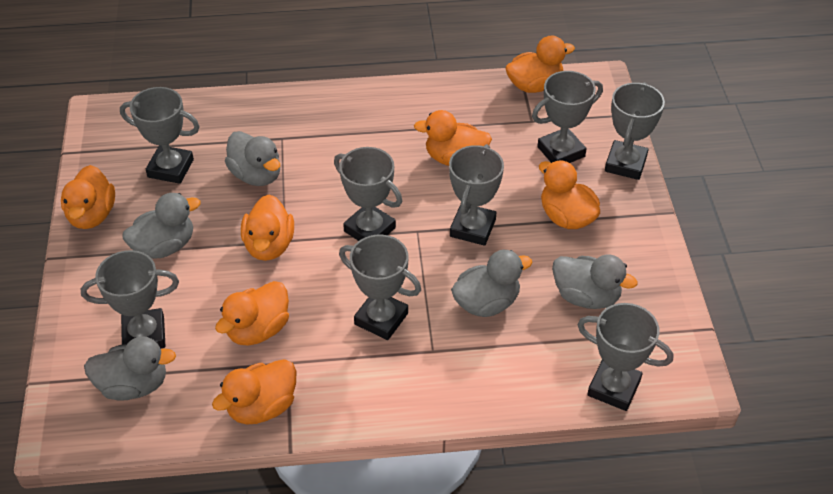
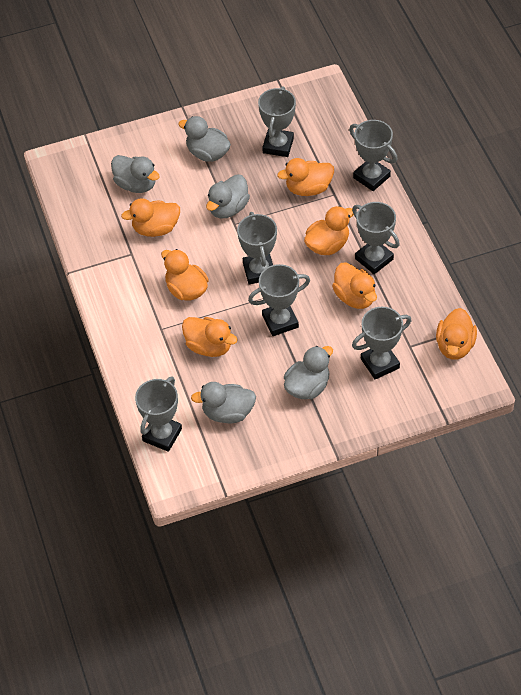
grey trophy: 8 -> 7

